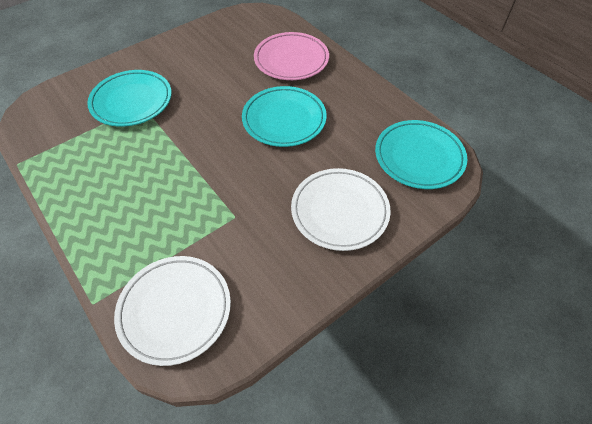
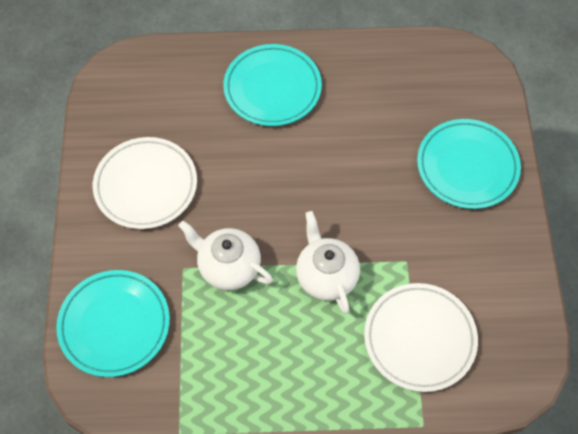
pink plate: 1 -> 0
white teapot: 0 -> 2

